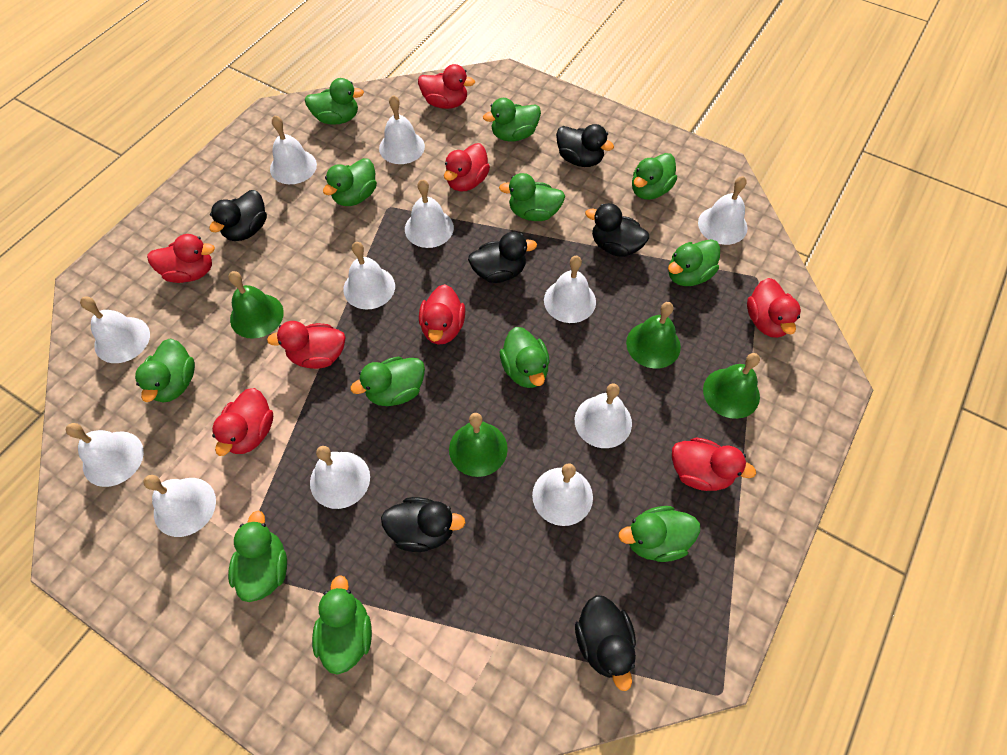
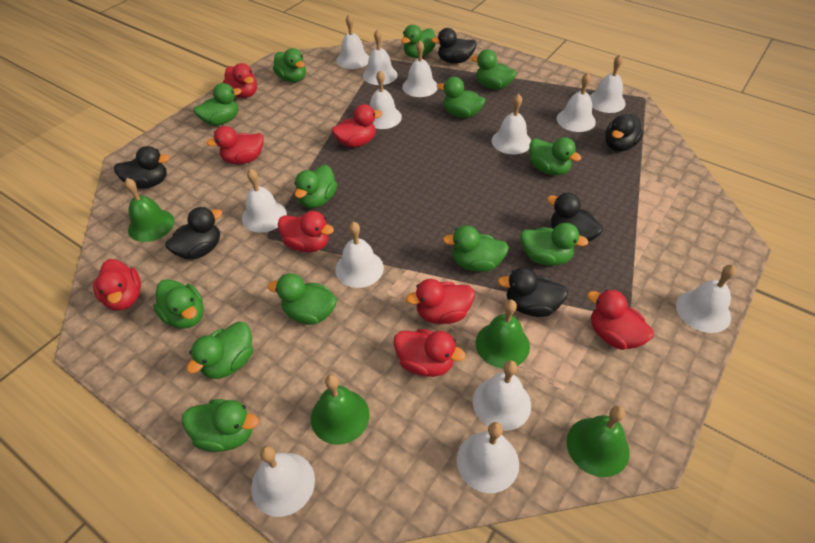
green duck: 12 -> 13
white bell: 12 -> 13

